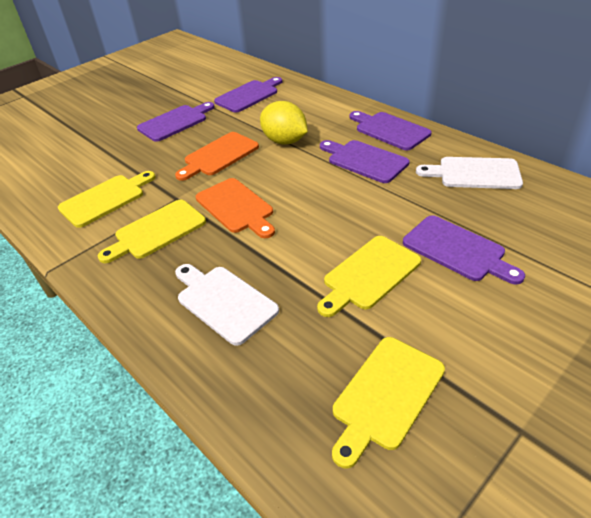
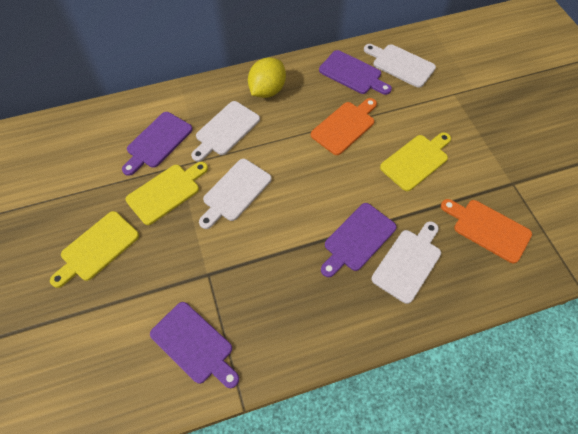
purple cutting board: 5 -> 4
white cutting board: 2 -> 4
yellow cutting board: 4 -> 3

